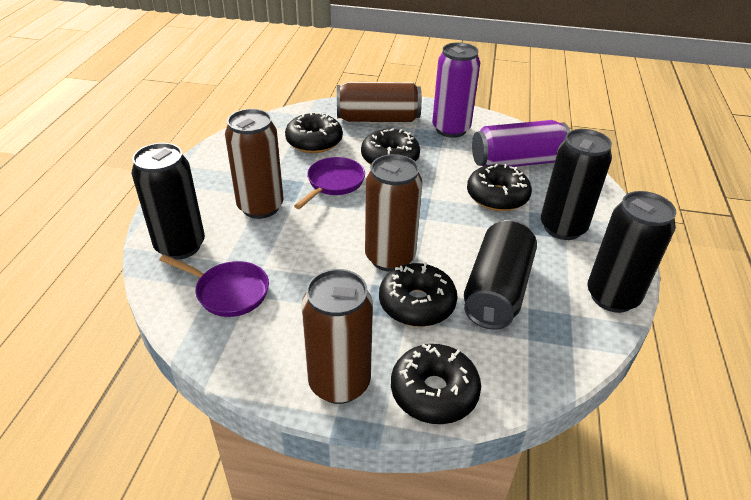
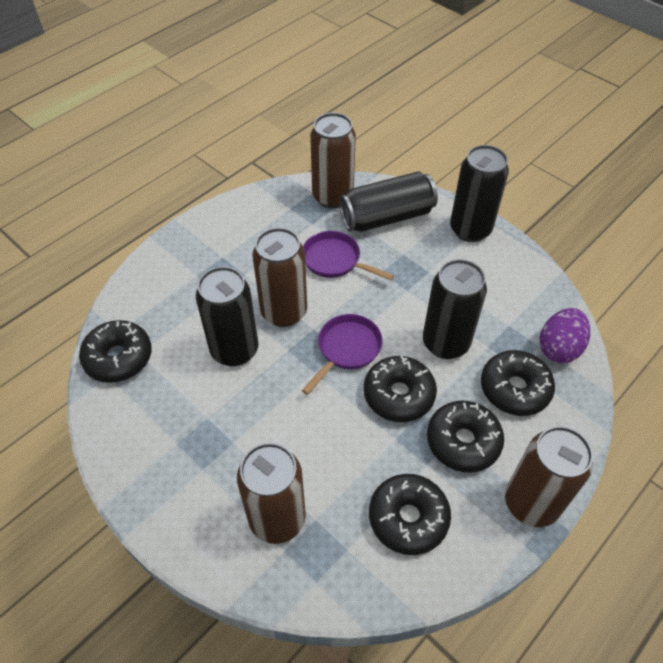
purple can: 2 -> 0
purple egg: 0 -> 1

